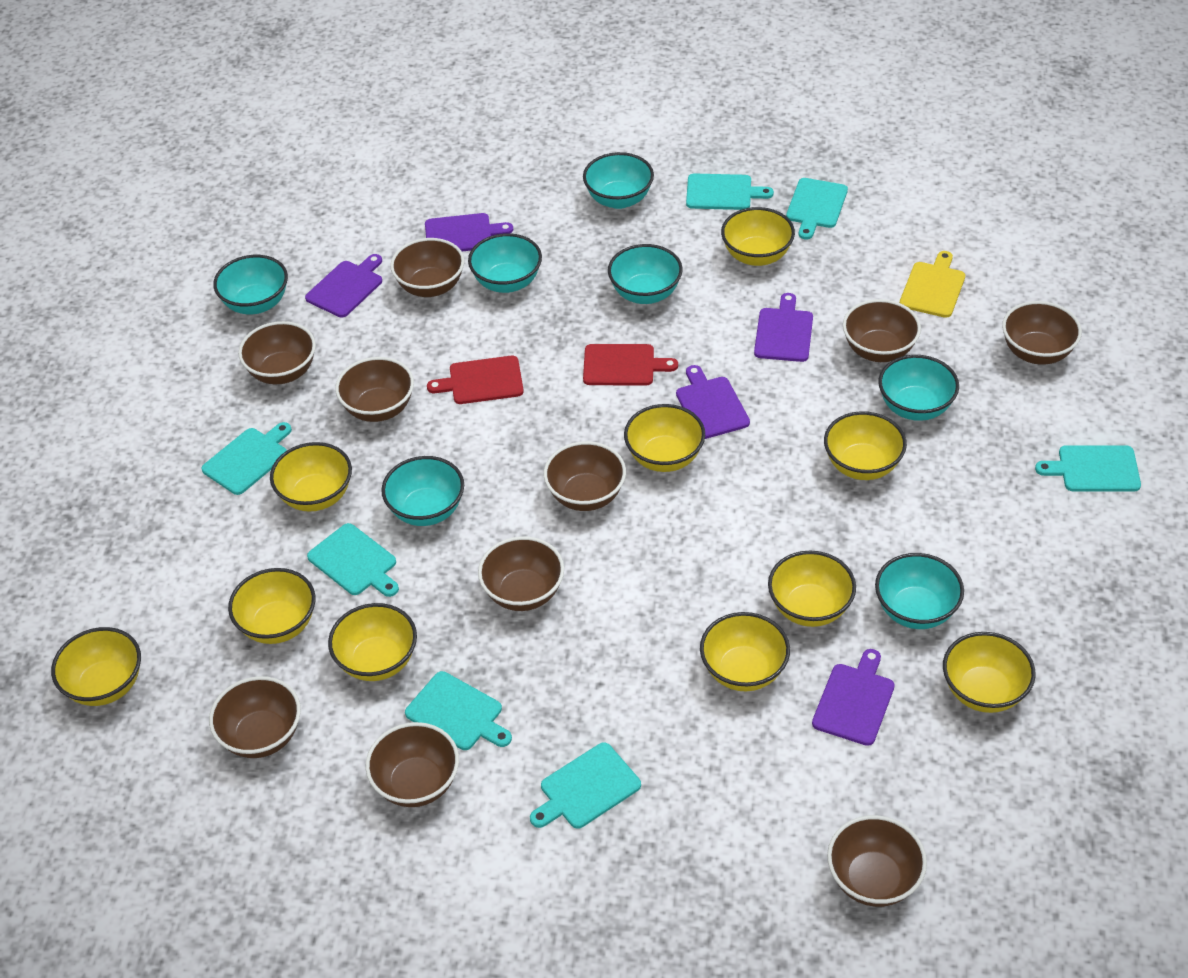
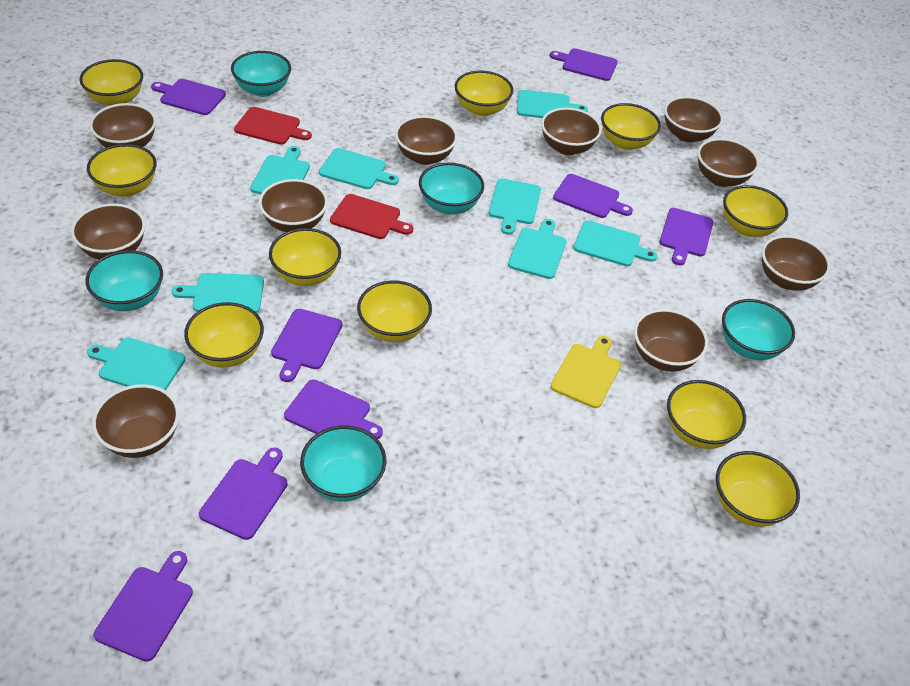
purple cutting board: 5 -> 8
turquoise bowl: 7 -> 5
turquoise cutting board: 7 -> 8

